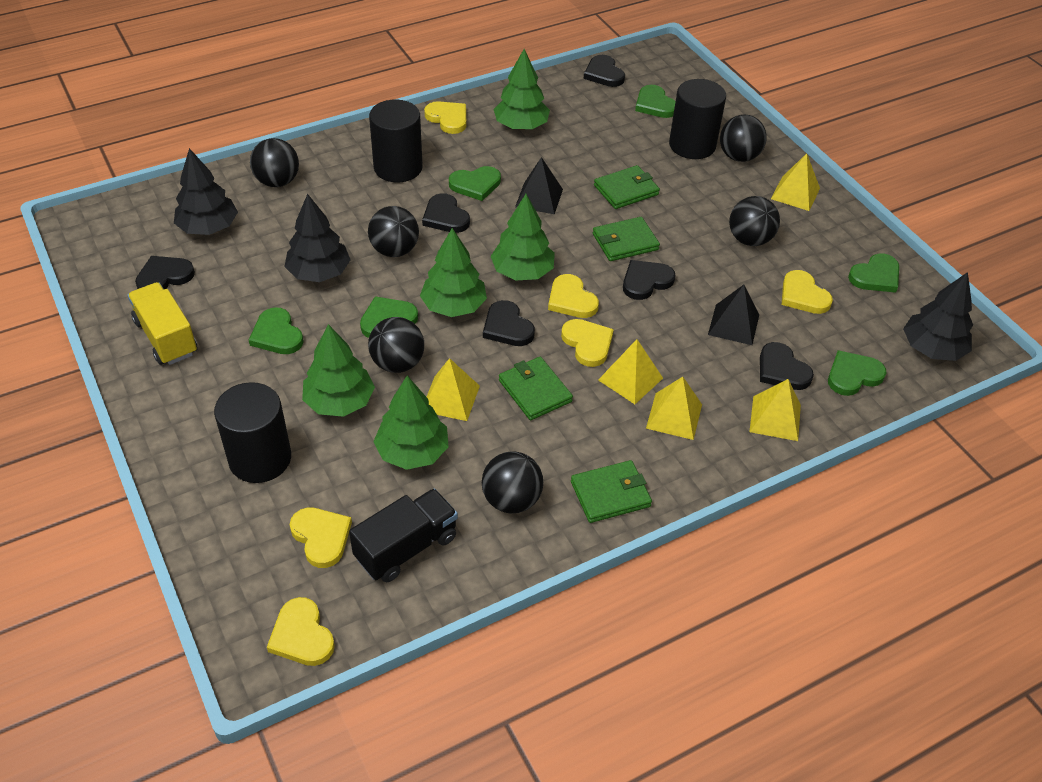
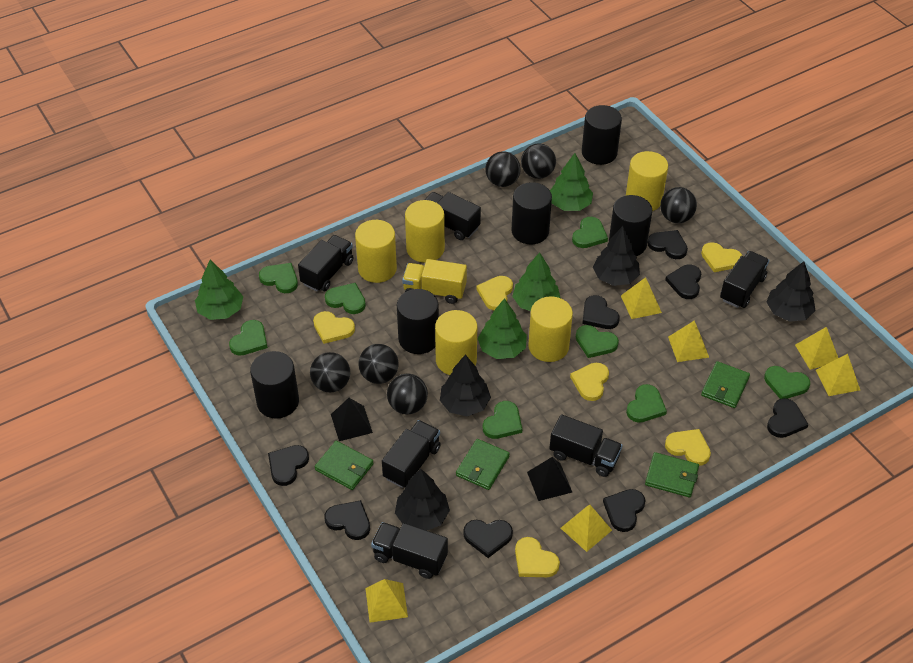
black cylinder: 3 -> 5
black heart: 6 -> 8
black tree: 3 -> 4
black truck: 1 -> 6
green heart: 6 -> 8
green tree: 5 -> 4
yellow cylinder: 0 -> 5
yellow pyramid: 5 -> 6

